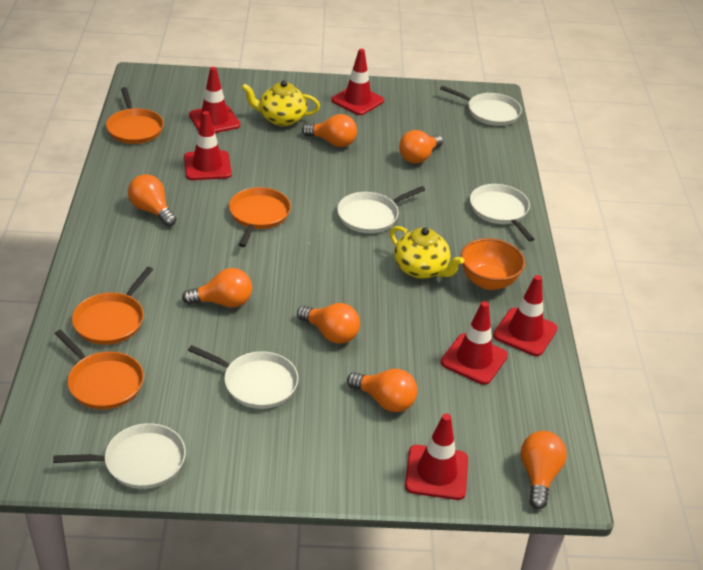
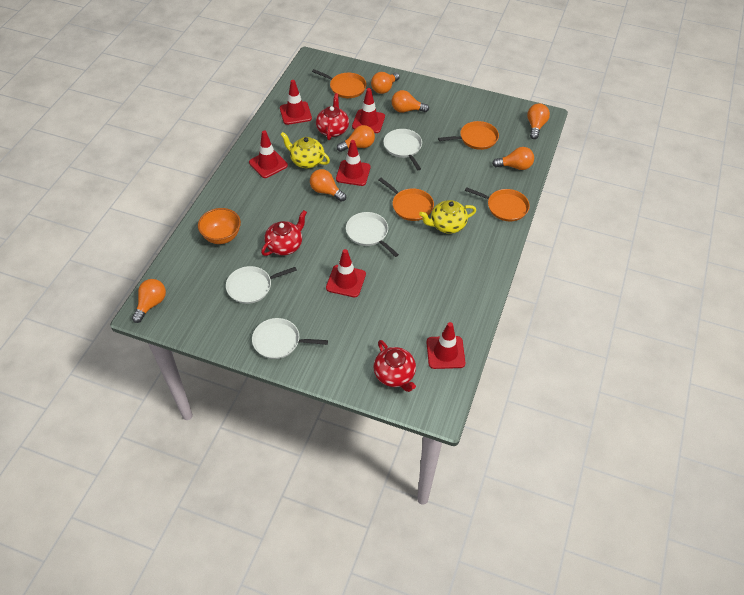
red teapot: 0 -> 3
white pan: 5 -> 4

